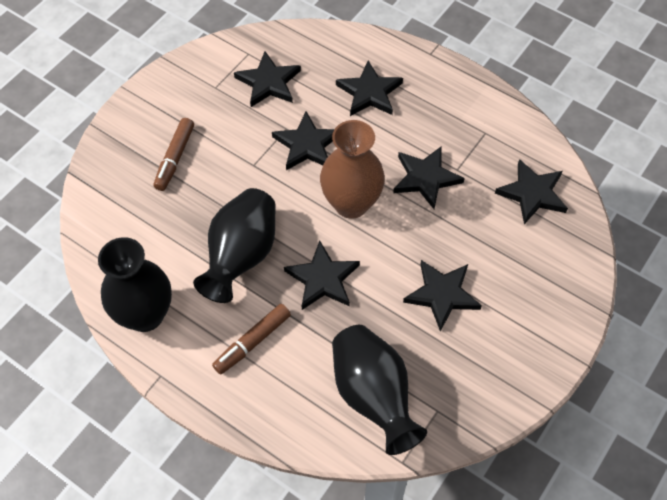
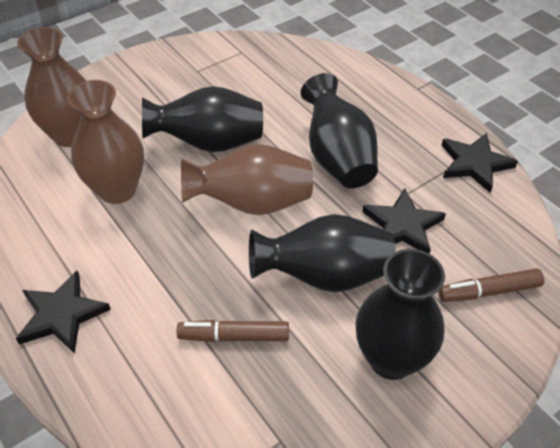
black star: 7 -> 3
black vase: 3 -> 4
brown vase: 1 -> 3

